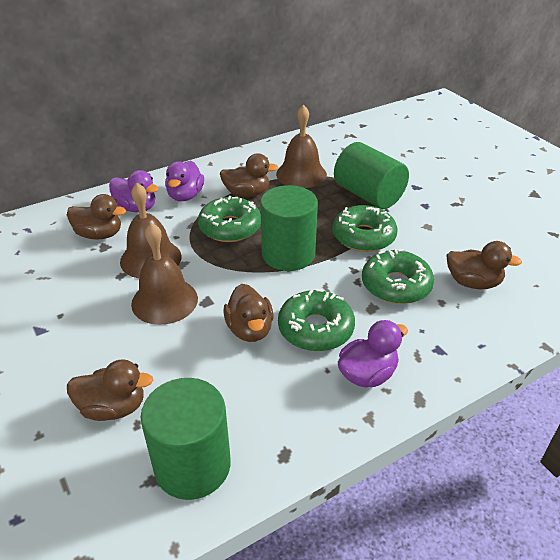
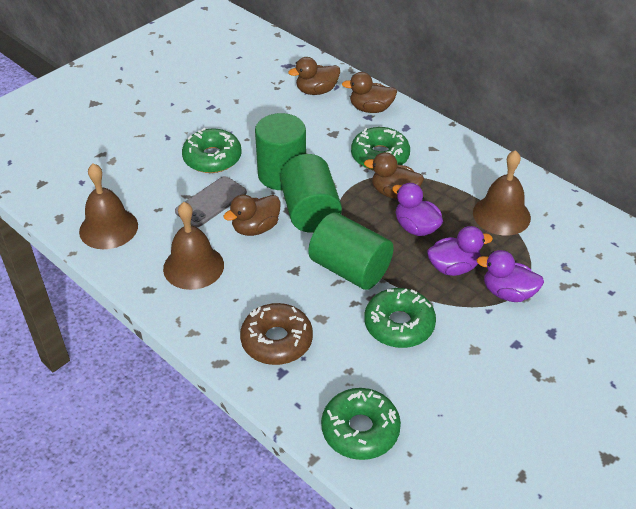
brown donut: 0 -> 1
brown duck: 5 -> 4
grey phone: 0 -> 1

